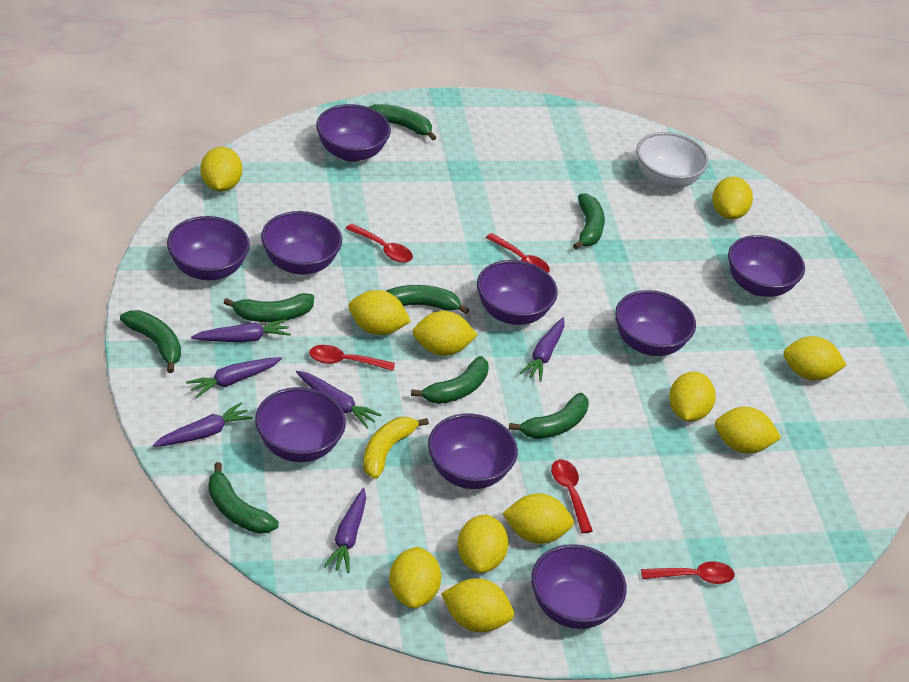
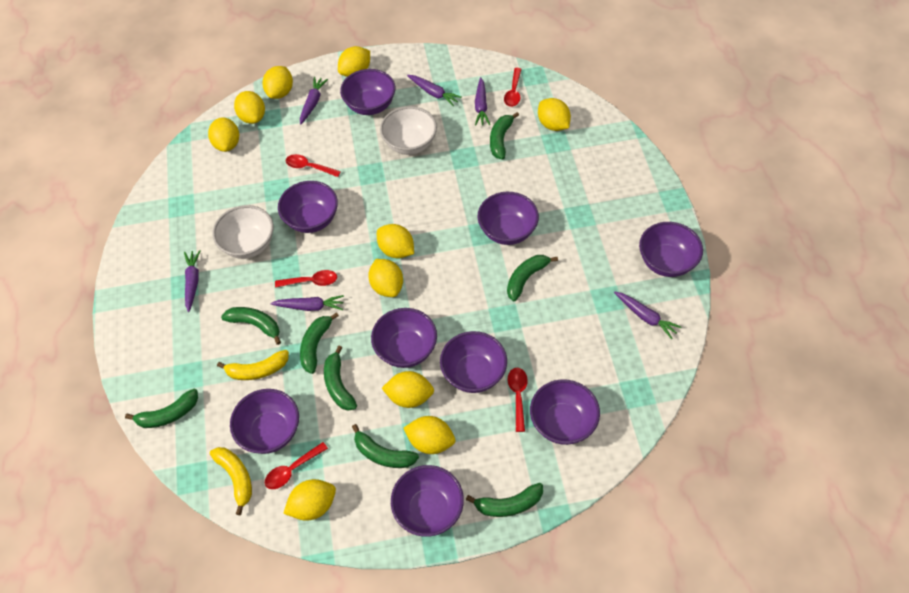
white bowl: 1 -> 2
yellow banana: 1 -> 2
yellow lemon: 11 -> 10

